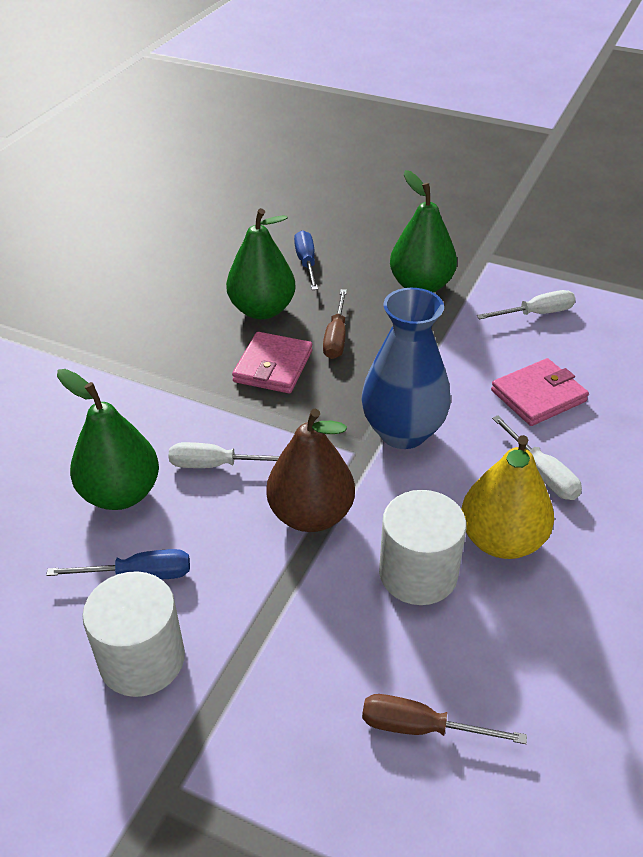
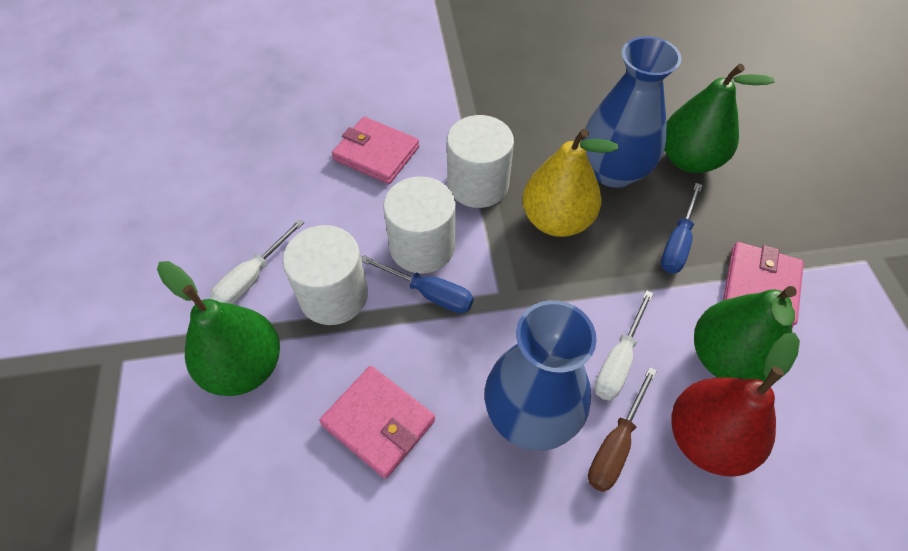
blue vase: 1 -> 2
brown pear: 1 -> 0
brown screwdriver: 2 -> 1
pink wallet: 2 -> 3
red pear: 0 -> 1
white cylinder: 2 -> 3
white screwdriver: 3 -> 2

